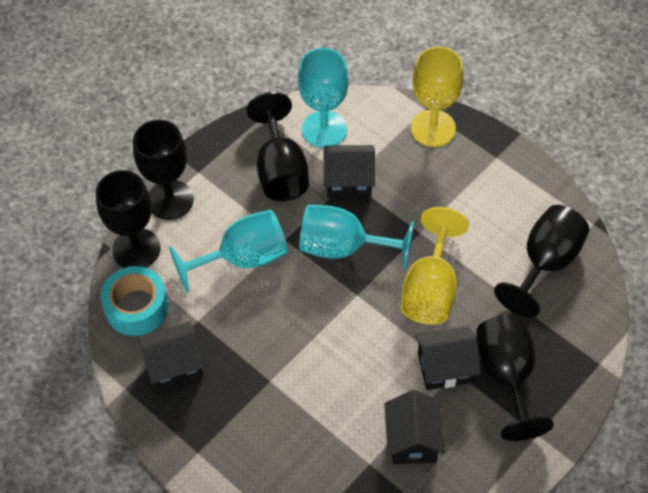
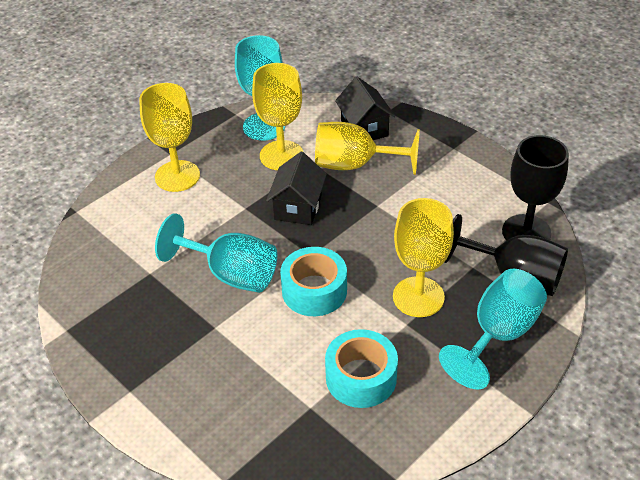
black goblet: 5 -> 2
black house: 4 -> 2
turquoise tape: 1 -> 2
yellow goblet: 2 -> 4

